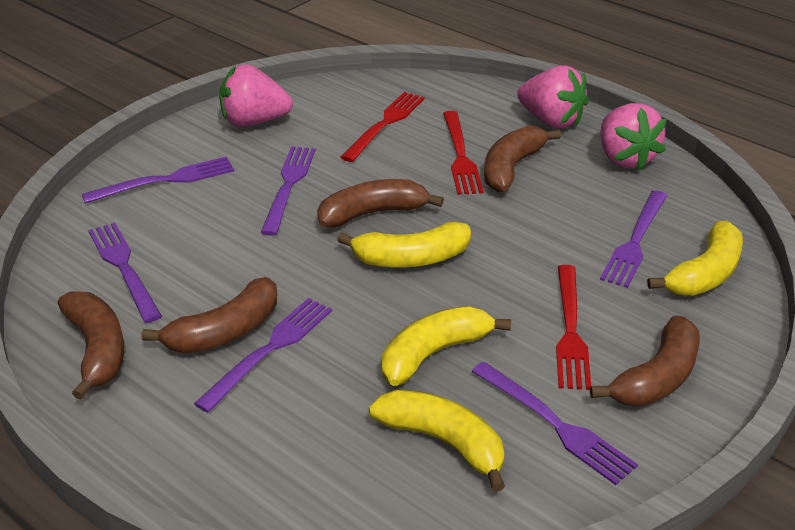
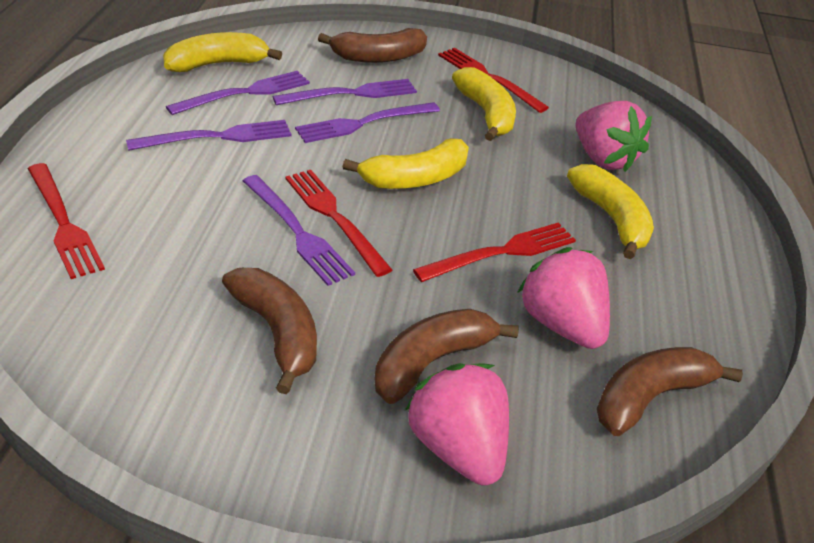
brown banana: 5 -> 4
purple fork: 6 -> 5
red fork: 3 -> 4

